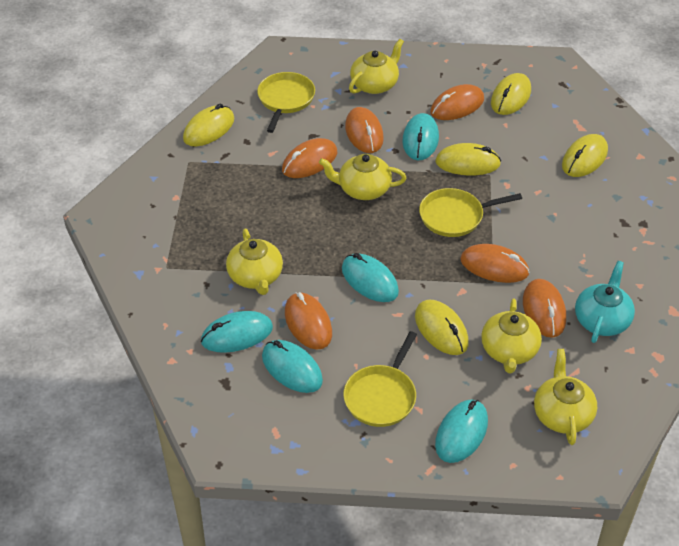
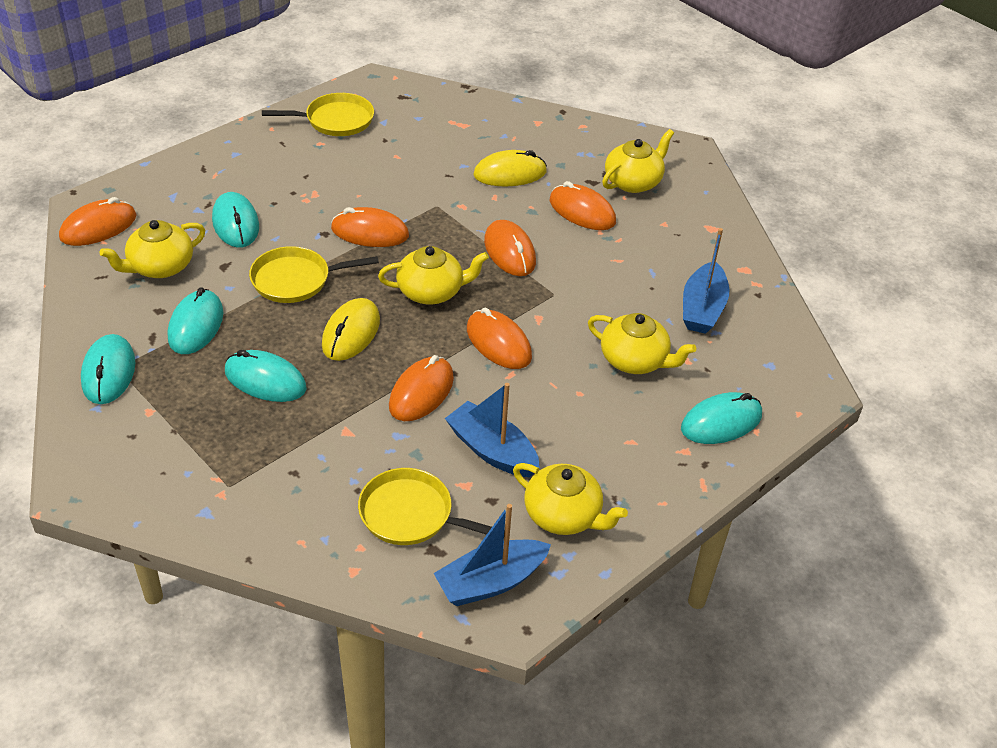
blue boat: 0 -> 3
turquoise teapot: 1 -> 0
yellow mouse: 5 -> 2

